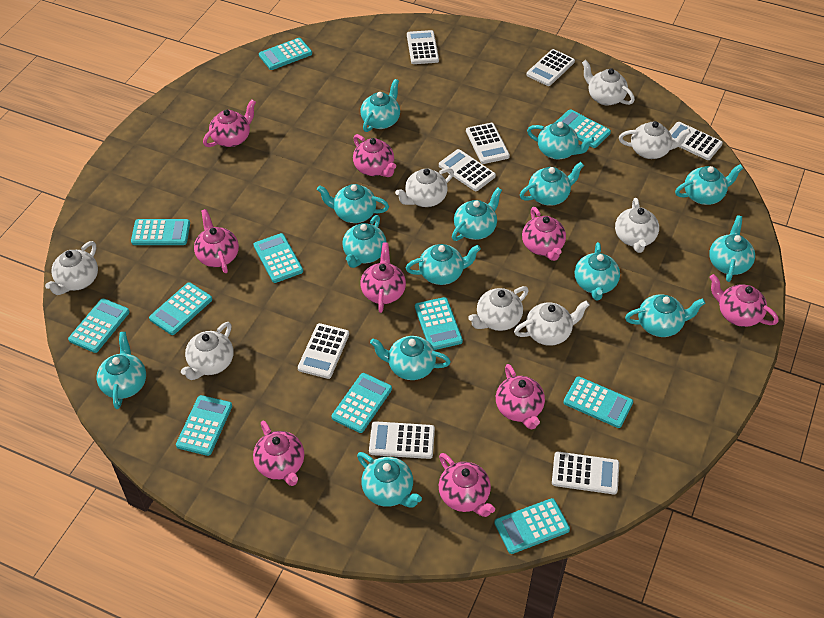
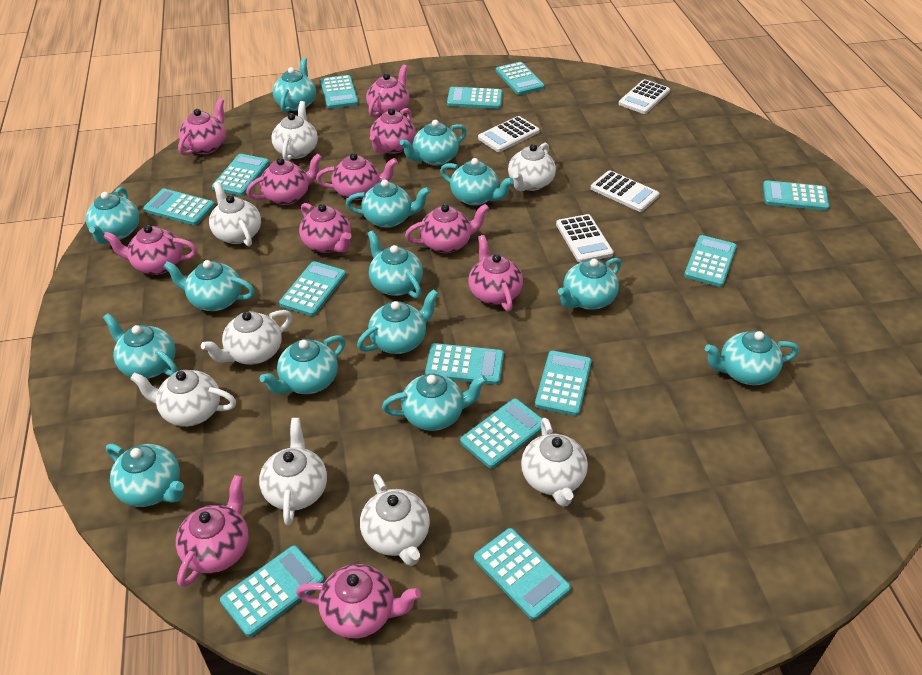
pink teapot: 9 -> 11
turquoise calculator: 11 -> 13
white calculator: 8 -> 4

